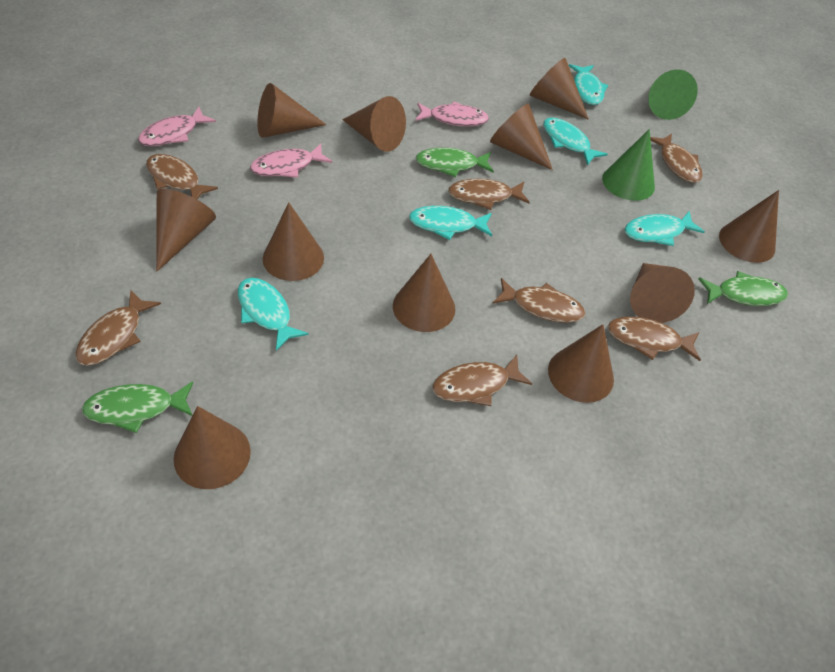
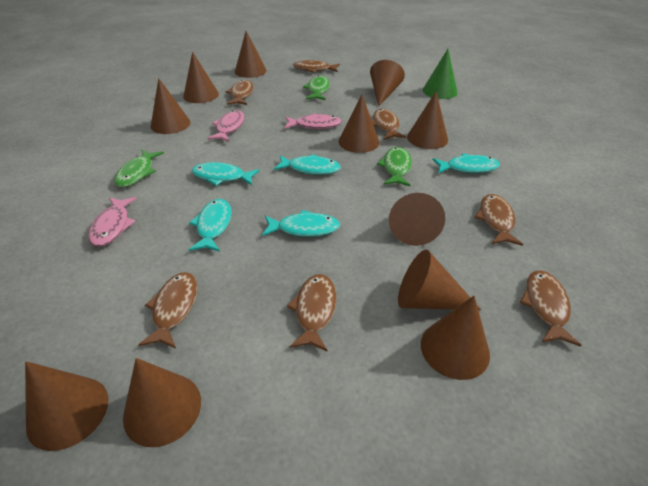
green cone: 2 -> 1

